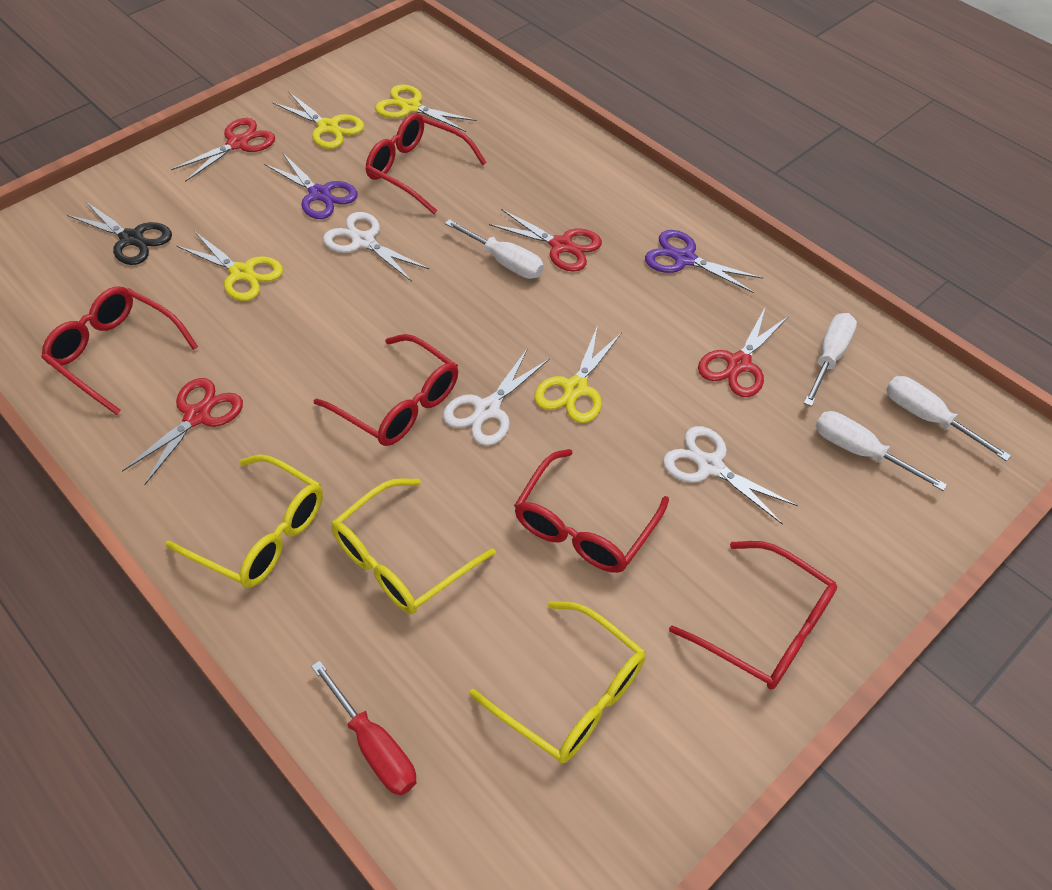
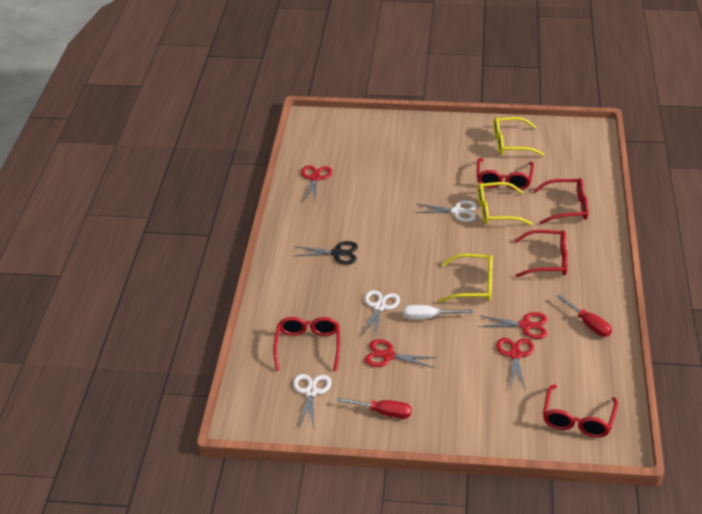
purple scissors: 2 -> 0
red screwdriver: 1 -> 2
white screwdriver: 4 -> 1
yellow scissors: 4 -> 0

